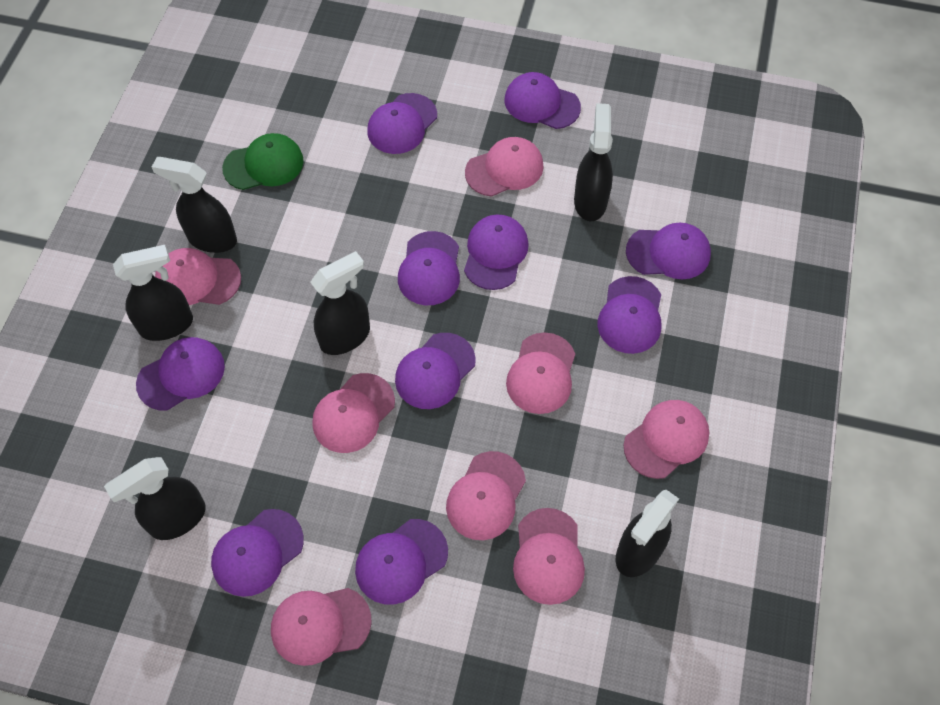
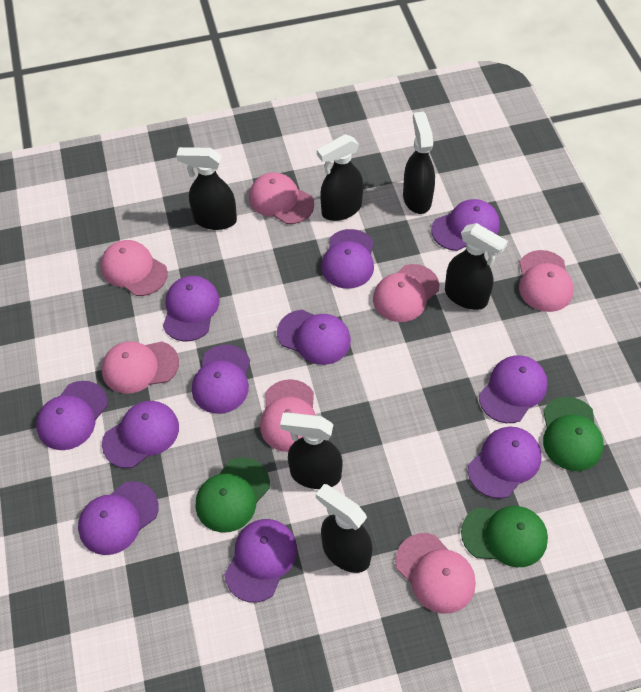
green cap: 1 -> 3
pink cap: 8 -> 7
purple cap: 10 -> 11

